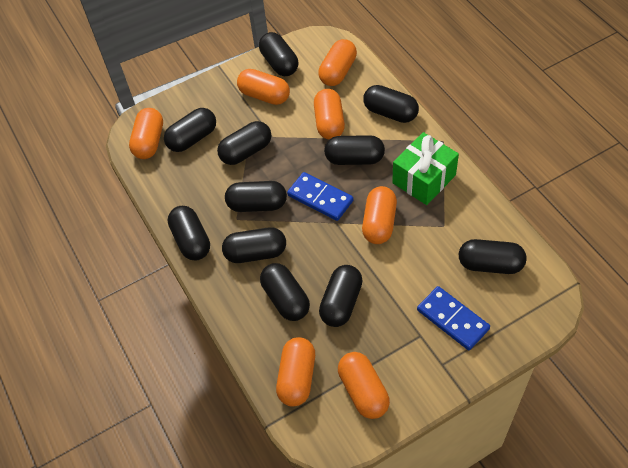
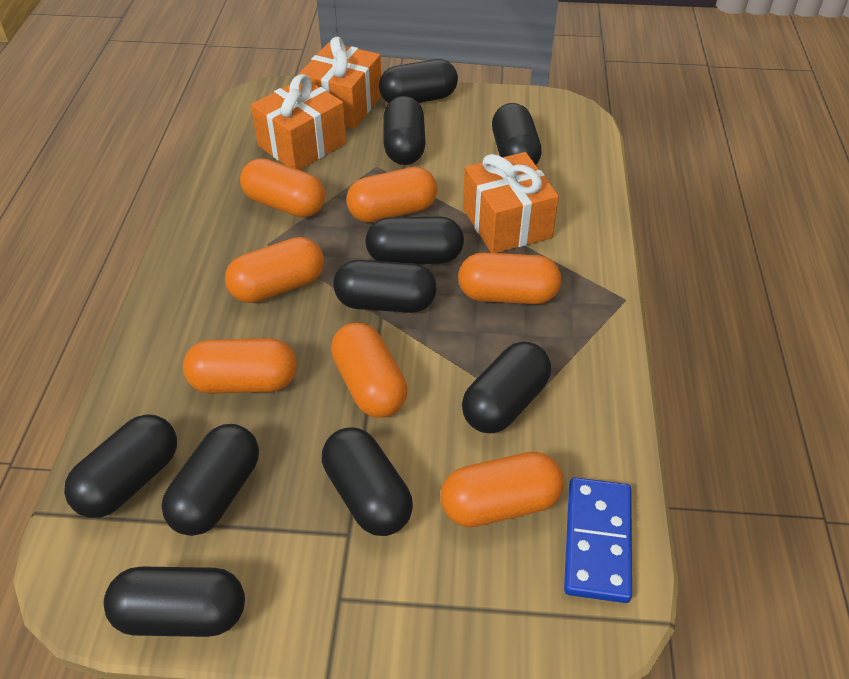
black capsule: 11 -> 10
blue domino: 2 -> 1
green gift: 1 -> 0
orange gift: 0 -> 3

